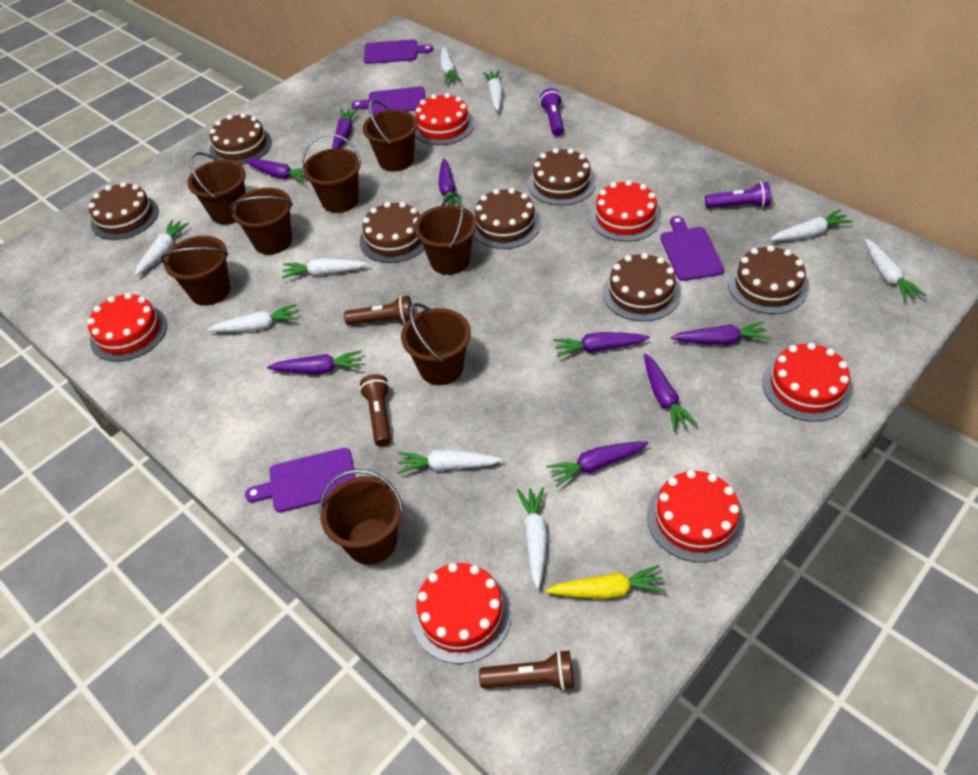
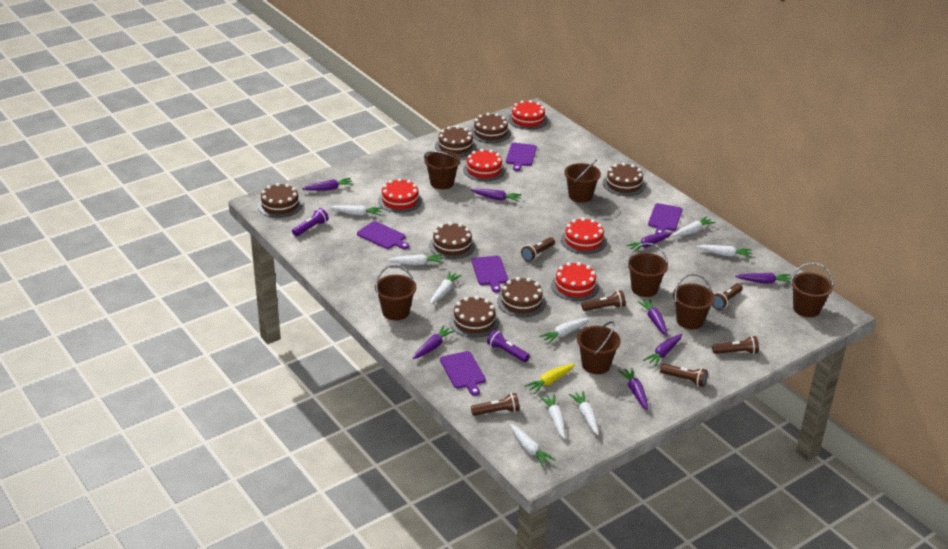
brown bucket: 8 -> 7
brown flashlight: 3 -> 6
purple cutting board: 4 -> 5
red cake: 6 -> 5

